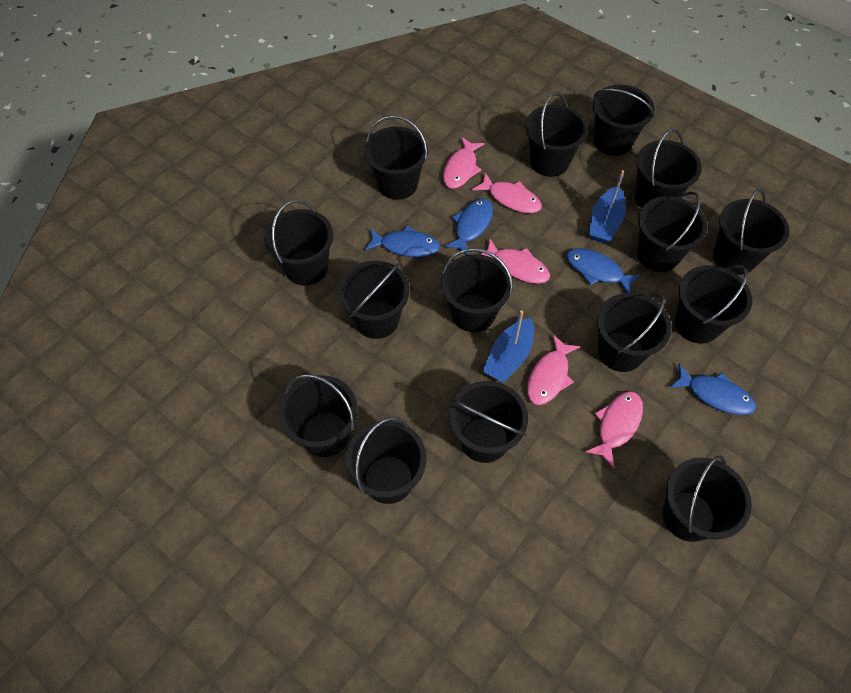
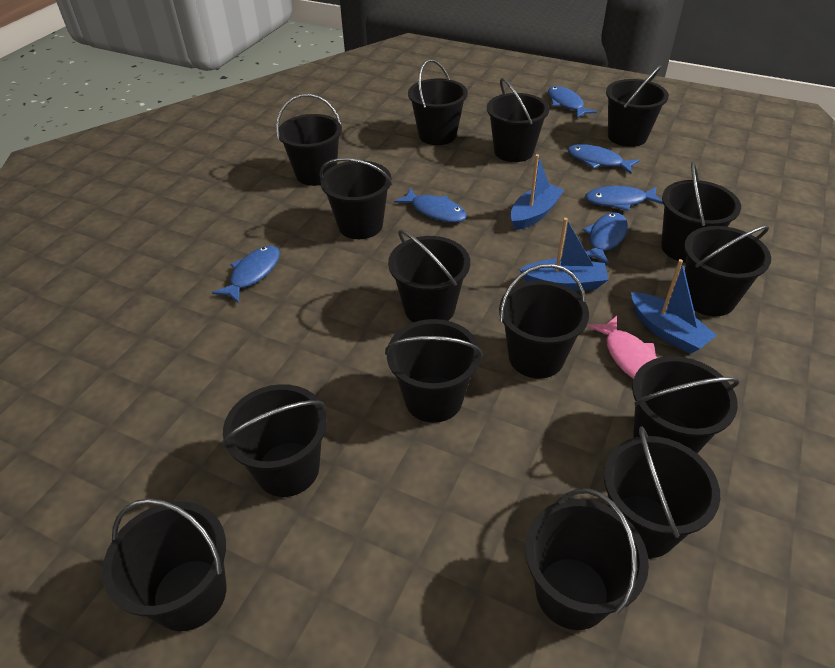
blue boat: 2 -> 3
blue fish: 4 -> 6
pink fish: 5 -> 1

